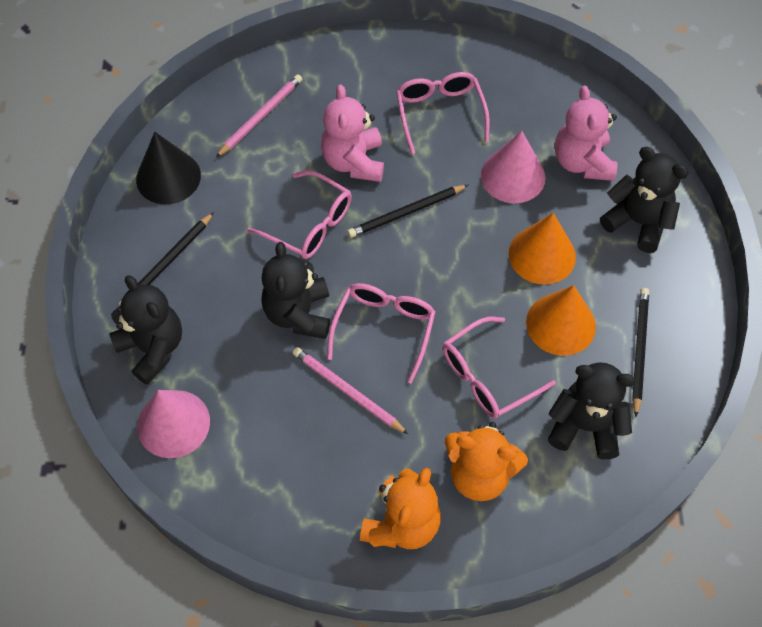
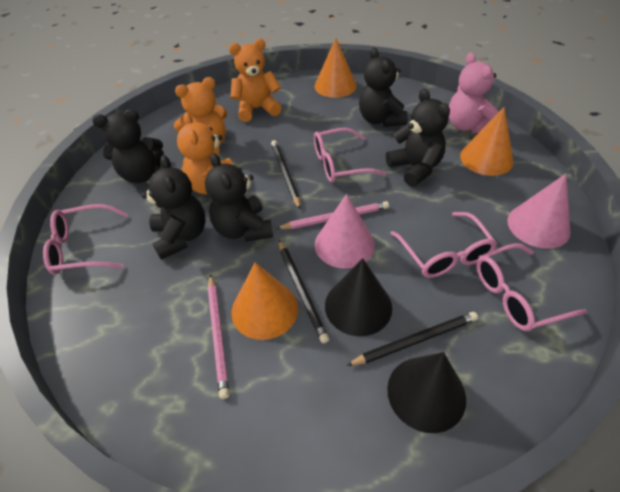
black cone: 1 -> 2
black teddy bear: 4 -> 5
orange cone: 2 -> 3
orange teddy bear: 2 -> 3
pink teddy bear: 2 -> 1

